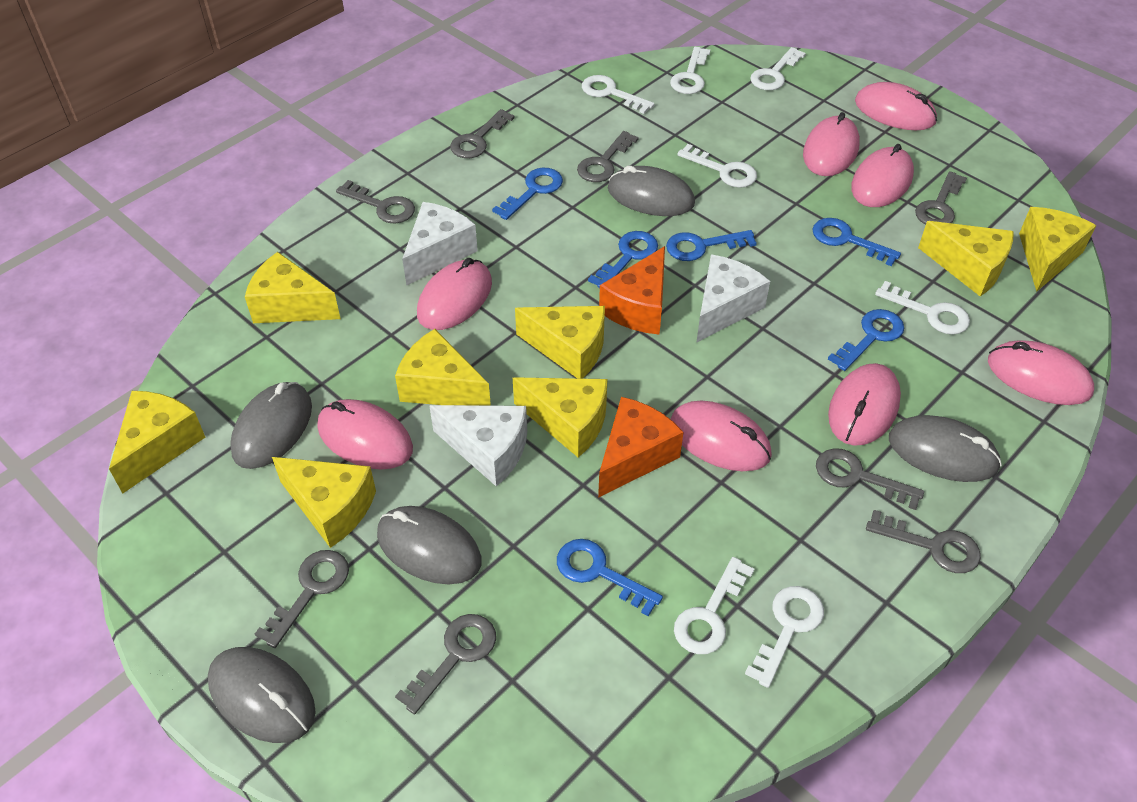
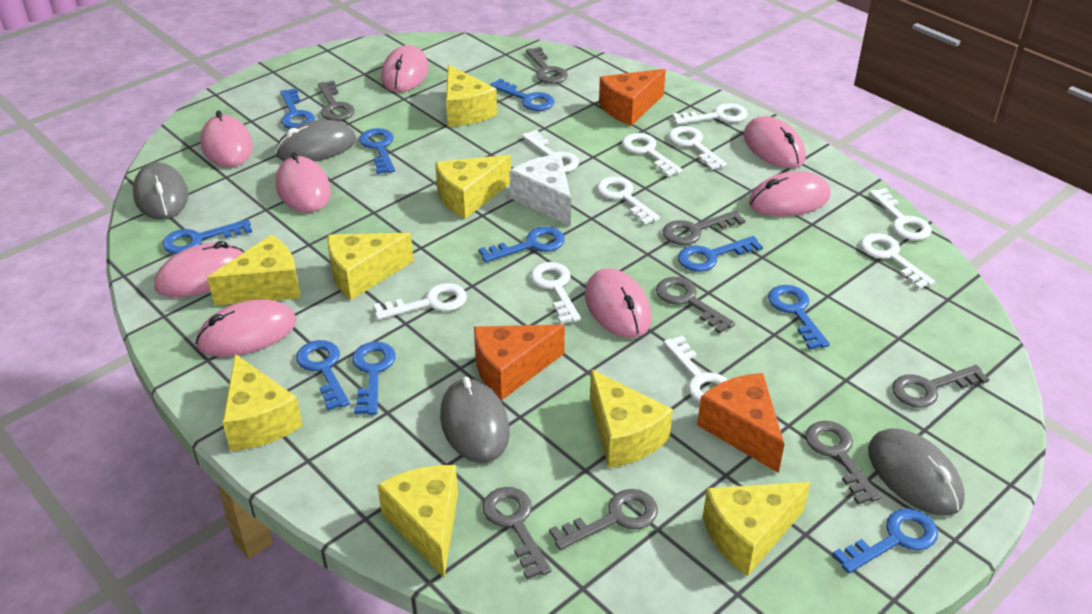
blue key: 6 -> 10
grey mouse: 5 -> 4
orange cheese: 2 -> 3
white cheese: 3 -> 1
white key: 7 -> 10

